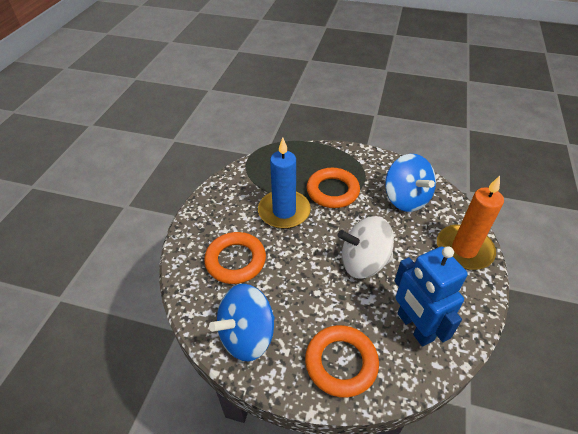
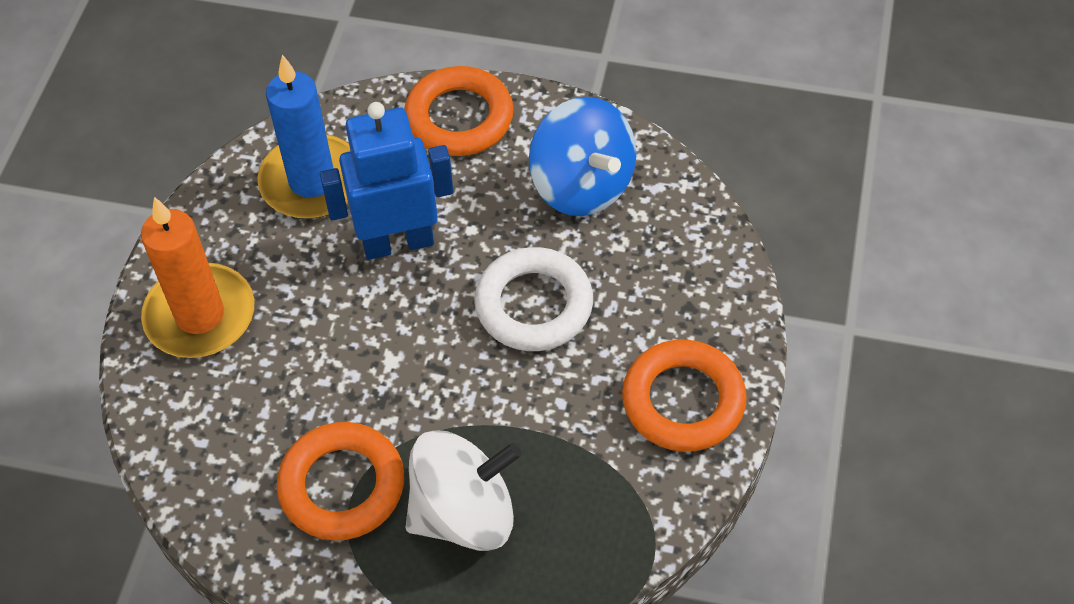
blue spinning top: 2 -> 1
white ring: 0 -> 1

